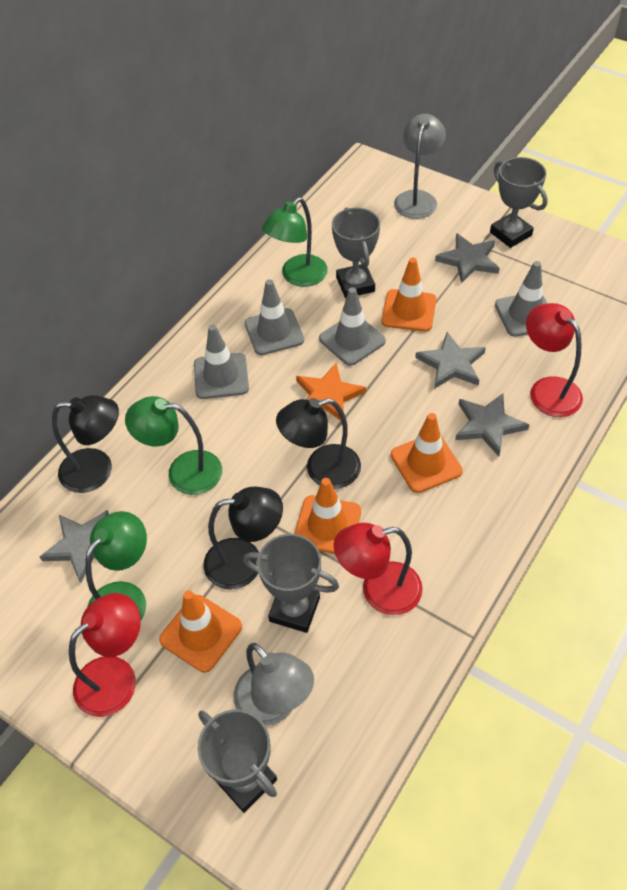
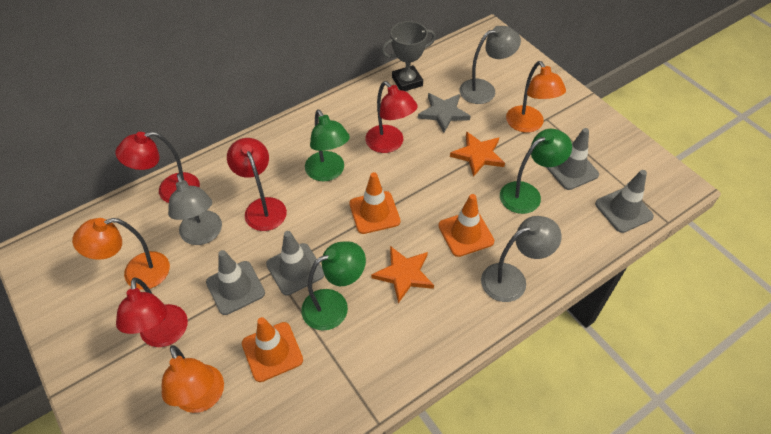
black lamp: 3 -> 0
grey lamp: 2 -> 3
grey star: 4 -> 1
grey trophy: 4 -> 1
orange lamp: 0 -> 3
orange star: 1 -> 2
orange traffic cone: 4 -> 3
red lamp: 3 -> 4

